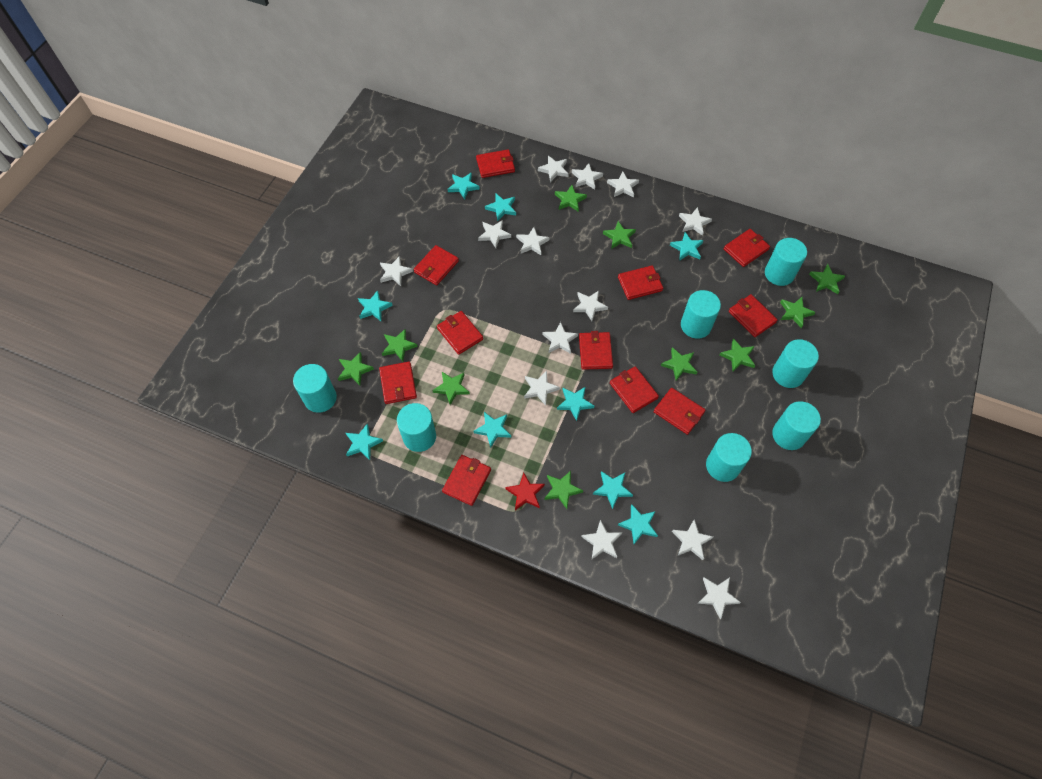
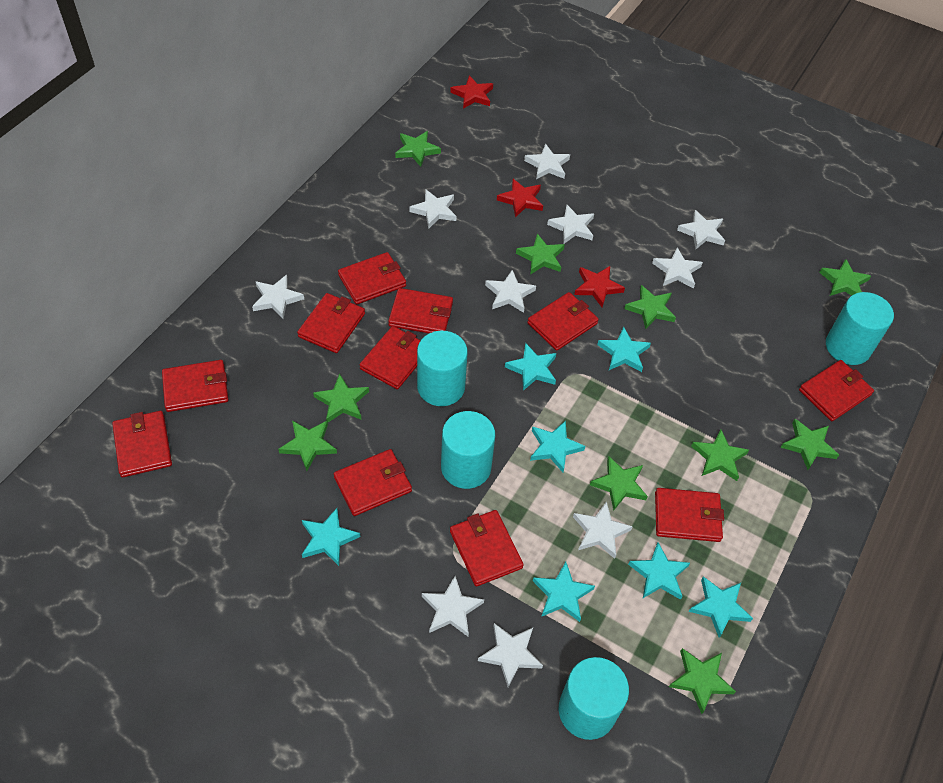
red star: 1 -> 3
turquoise cylinder: 7 -> 4
turquoise star: 9 -> 7
white star: 13 -> 10

